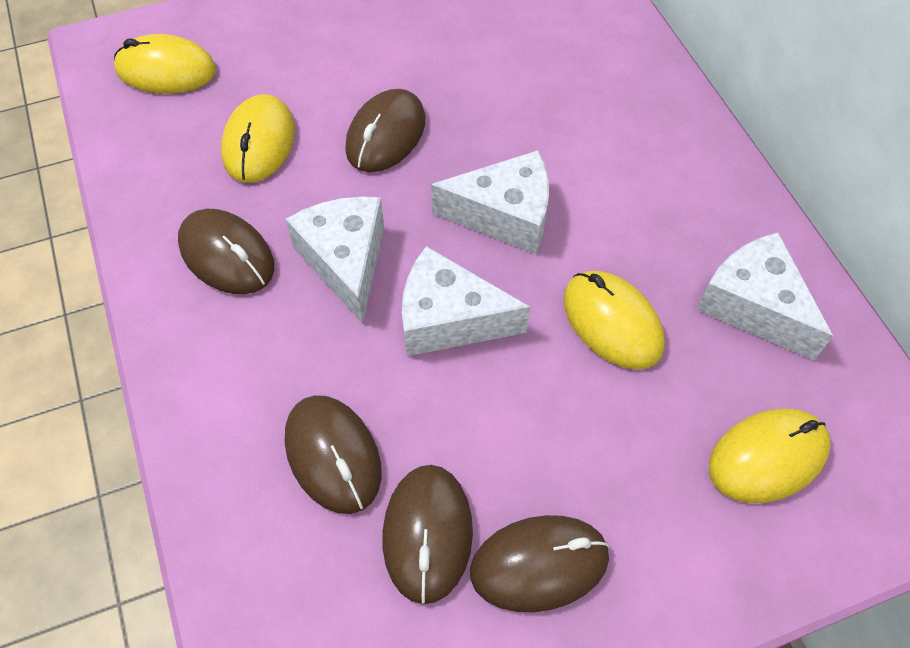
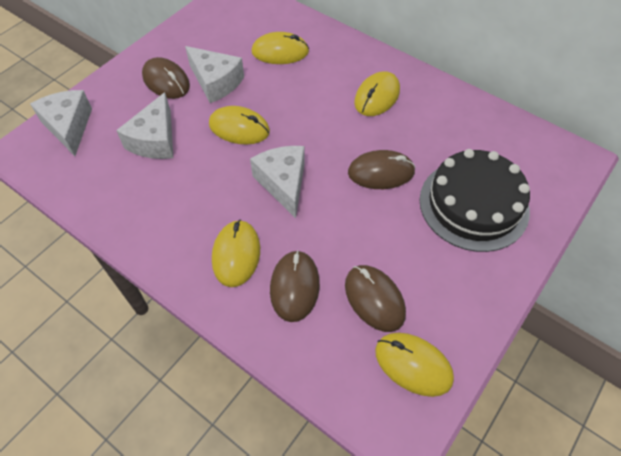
black cake: 0 -> 1
brown mouse: 5 -> 4
yellow mouse: 4 -> 5

